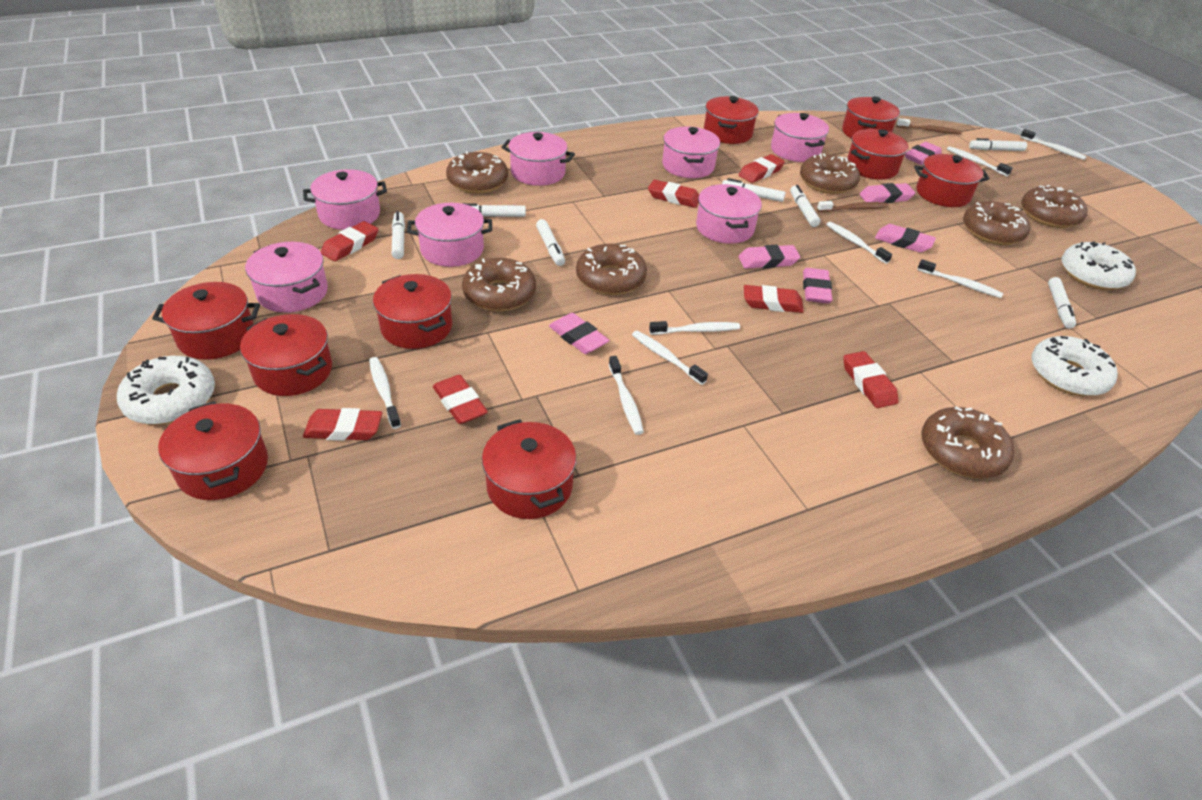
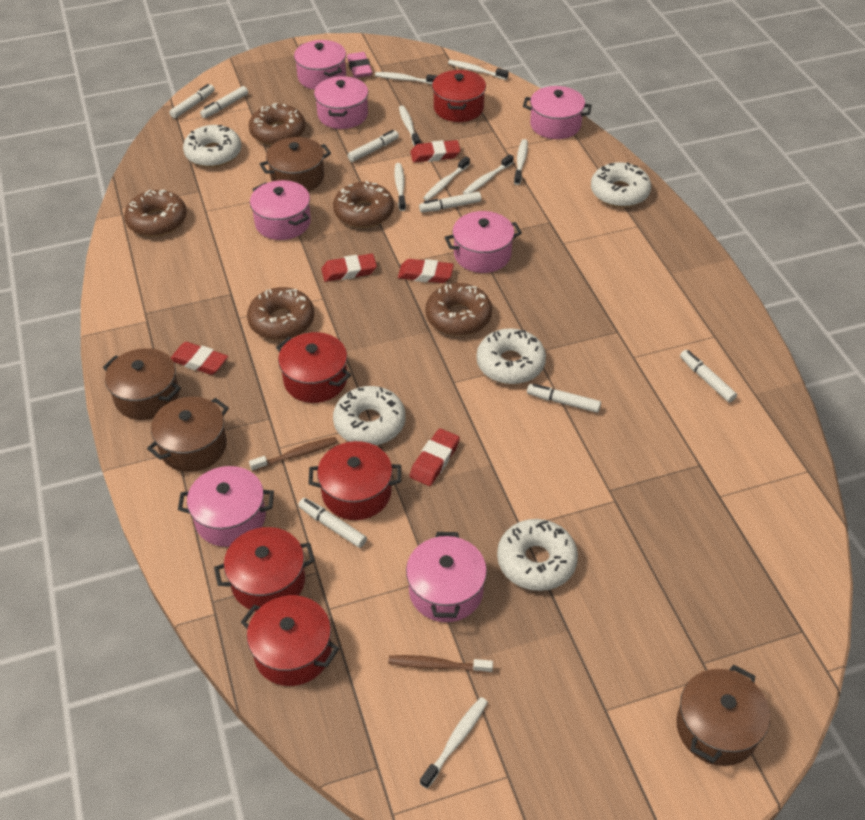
brown donut: 7 -> 5
brown pot: 0 -> 4
pink eraser: 6 -> 1
red eraser: 7 -> 5
red pot: 9 -> 5
white donut: 3 -> 5

